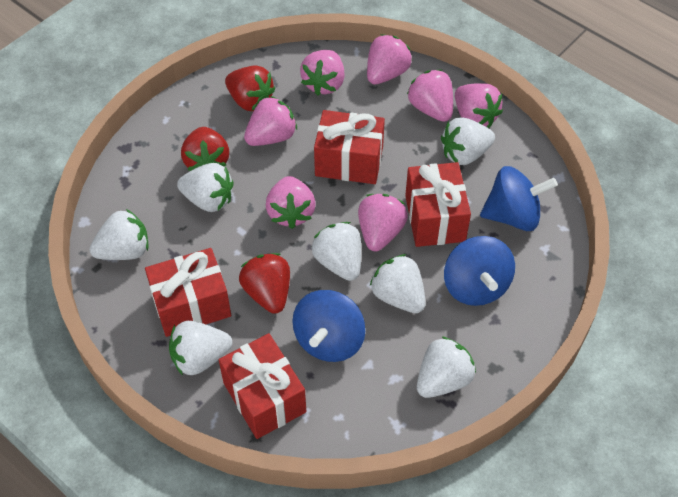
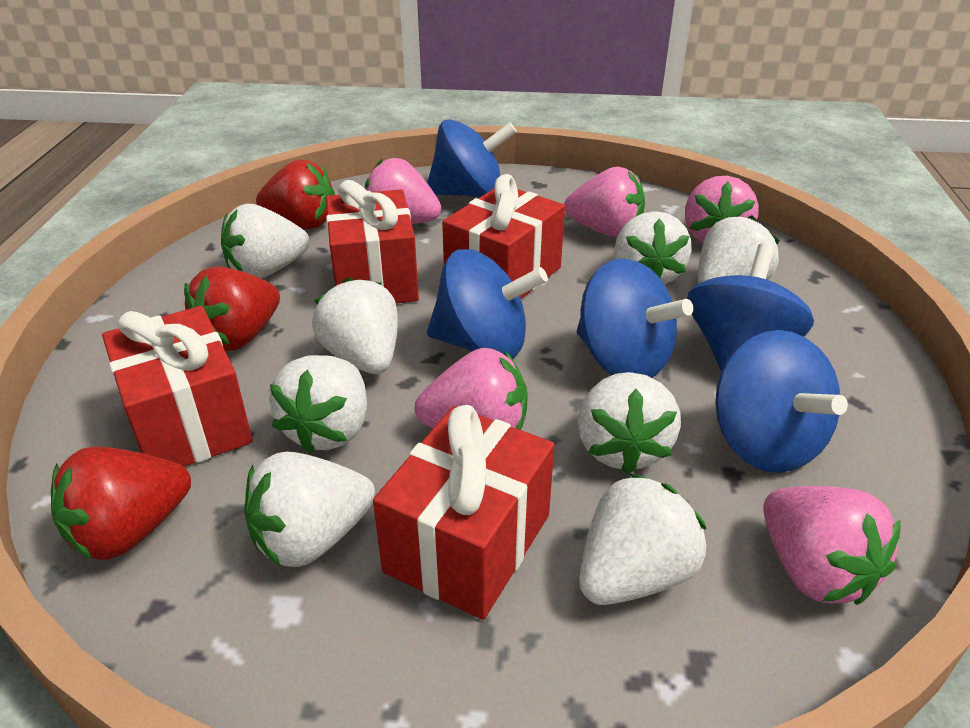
blue spinning top: 3 -> 5
pink strawberry: 7 -> 5
white strawberry: 7 -> 8

